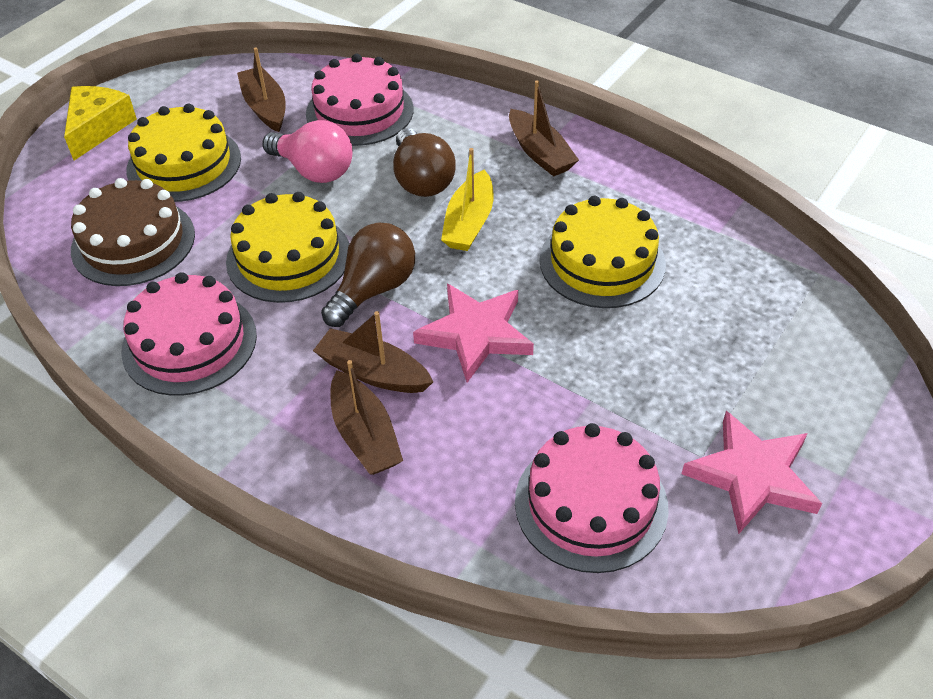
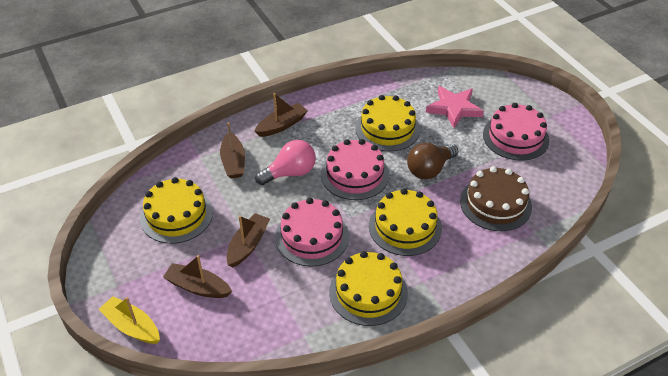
brown light bulb: 2 -> 1
pink star: 2 -> 1
yellow cake: 3 -> 4
yellow cheese: 1 -> 0

